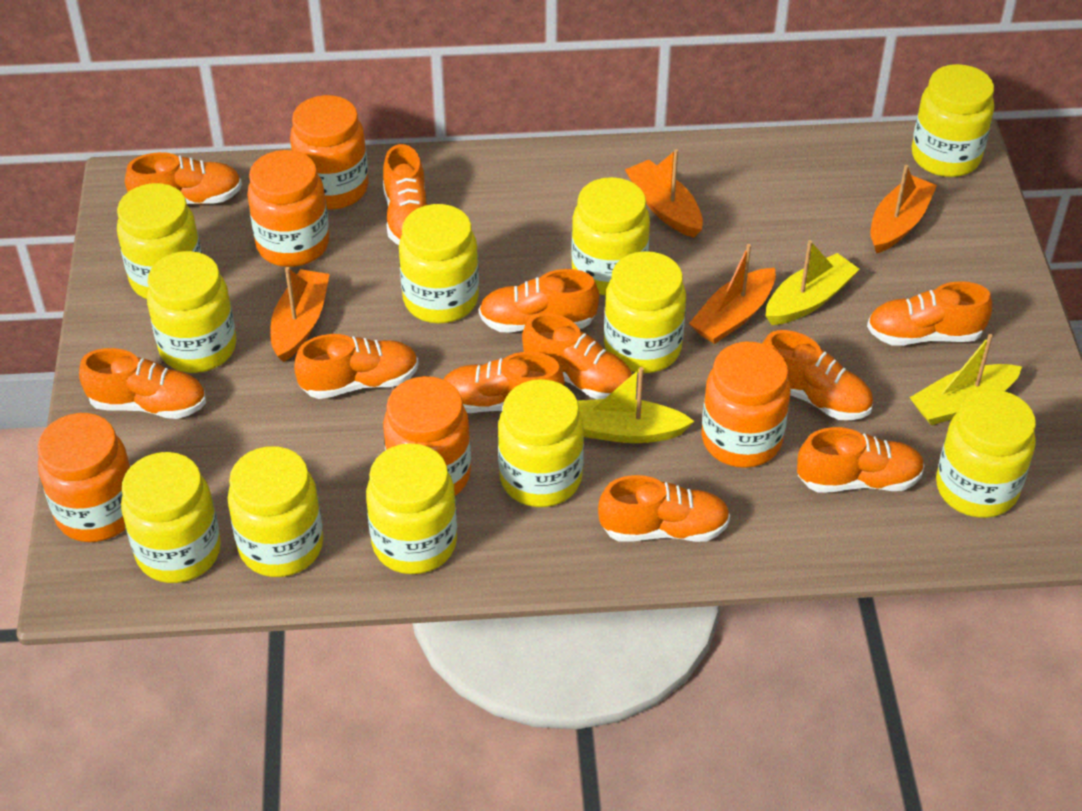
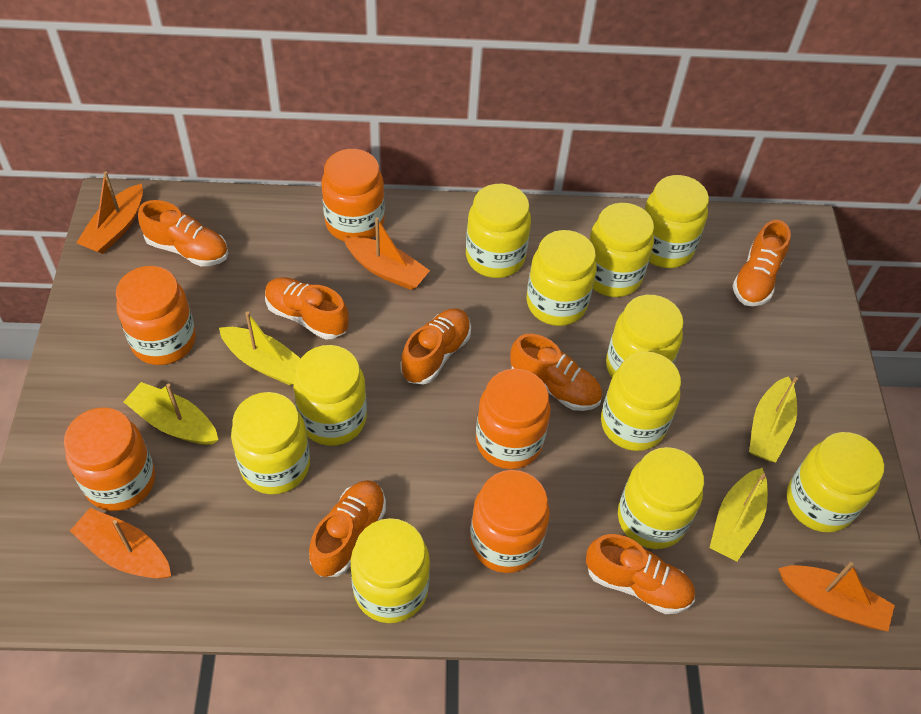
orange shoe: 11 -> 7
yellow boat: 3 -> 4

